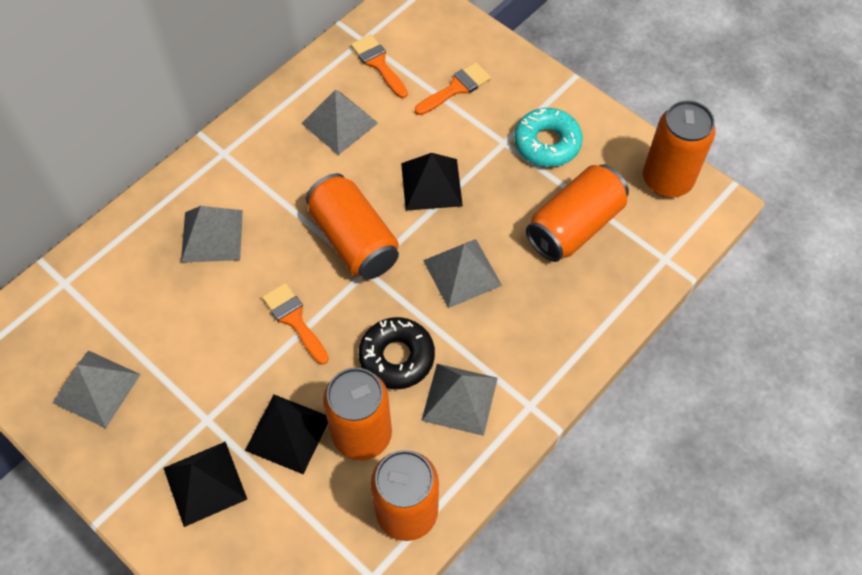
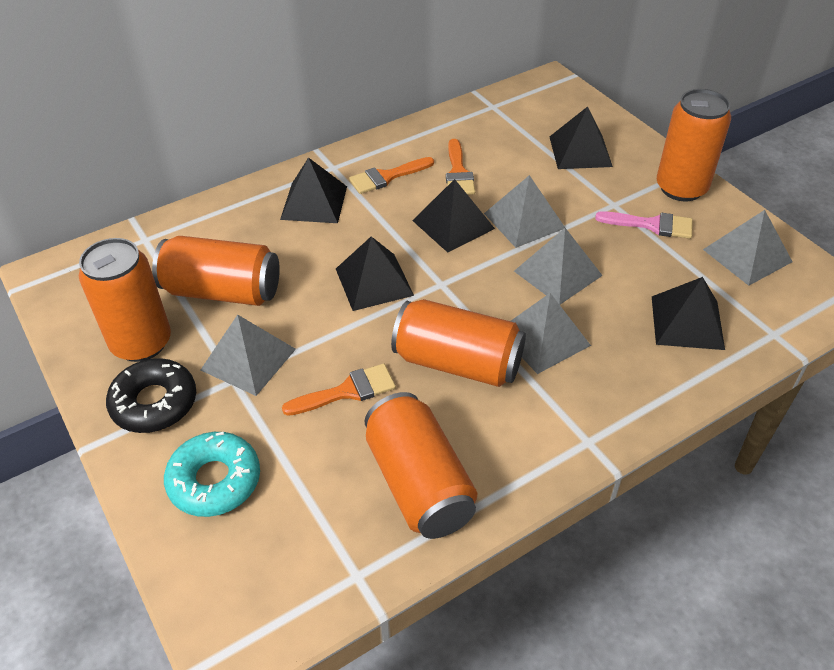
black pyramid: 3 -> 5
pink brush: 0 -> 1

